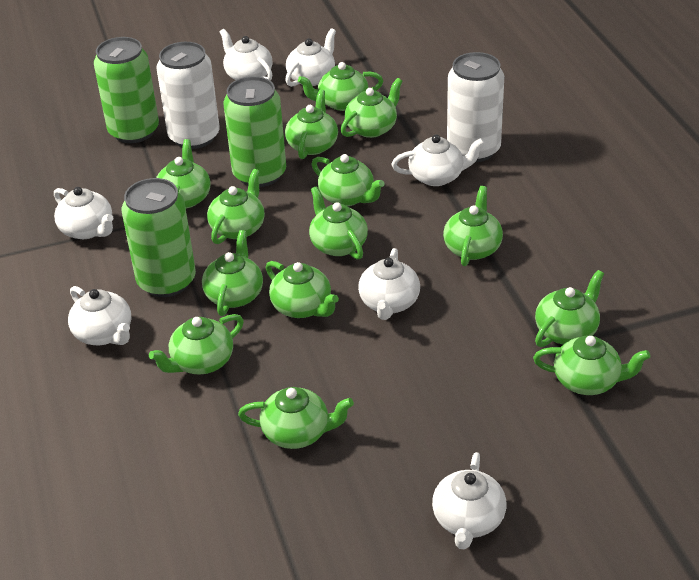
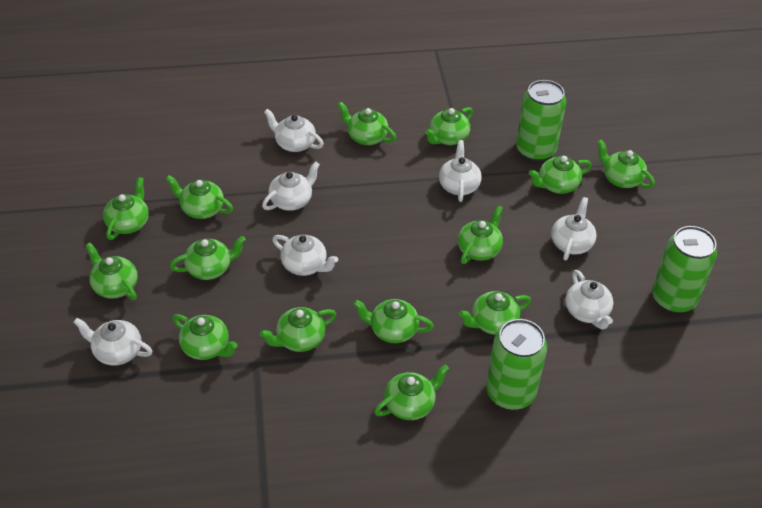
white can: 2 -> 0

